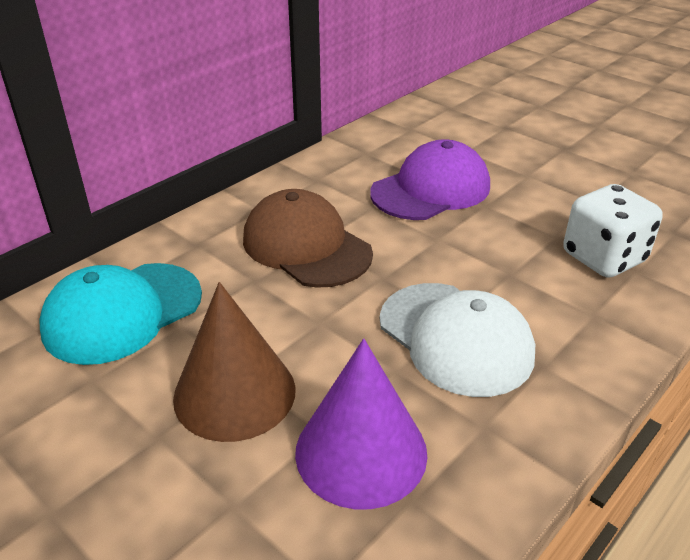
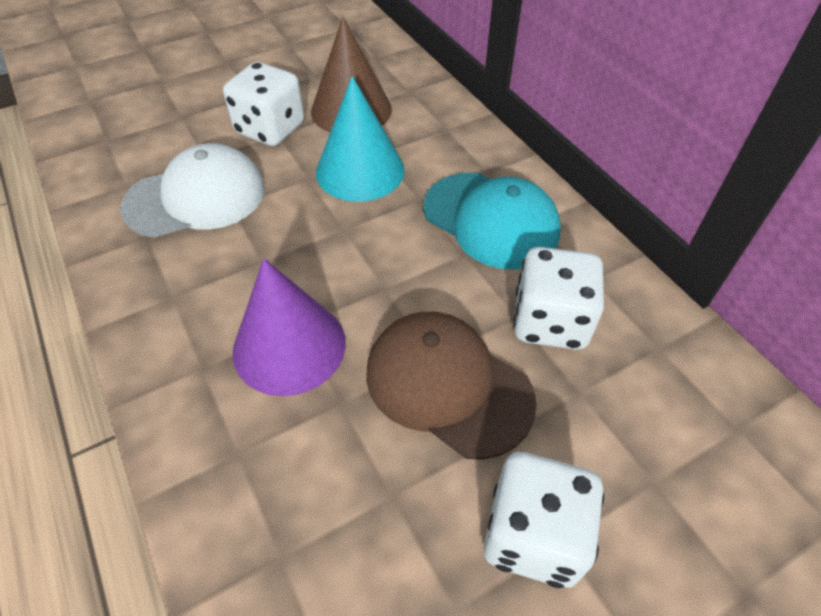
purple cap: 1 -> 0
turquoise cone: 0 -> 1
white dice: 1 -> 3

